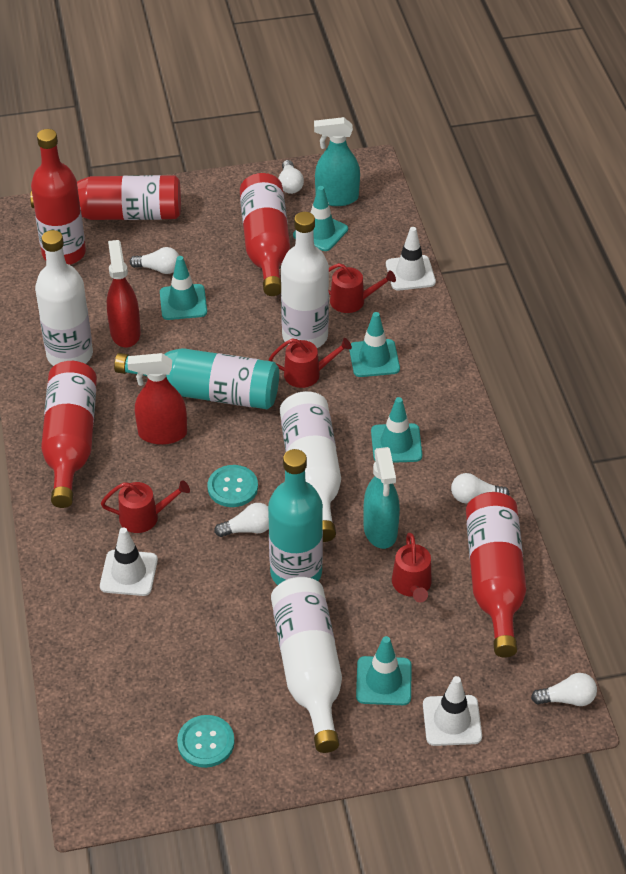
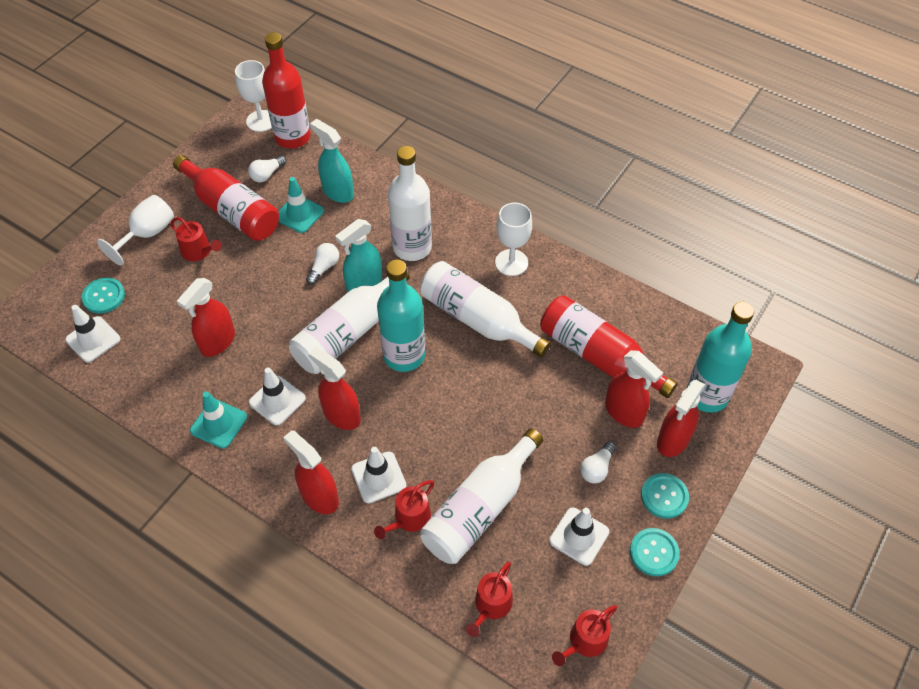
red bottle: 5 -> 3
red spray bottle: 2 -> 5
turquoise button: 2 -> 3
turquoise traffic cone: 5 -> 2
white goblet: 0 -> 3
white light bulb: 5 -> 3
white traffic cone: 3 -> 4

